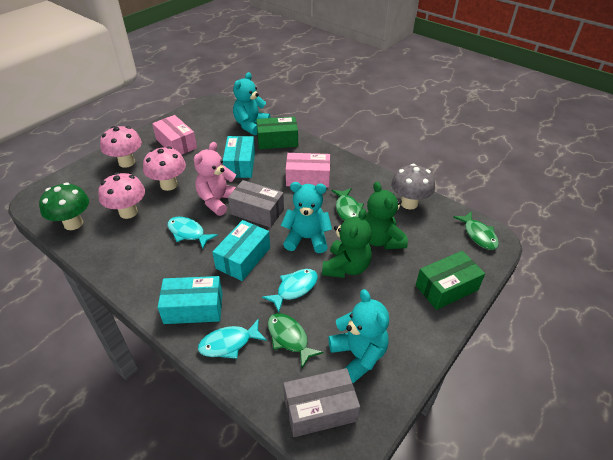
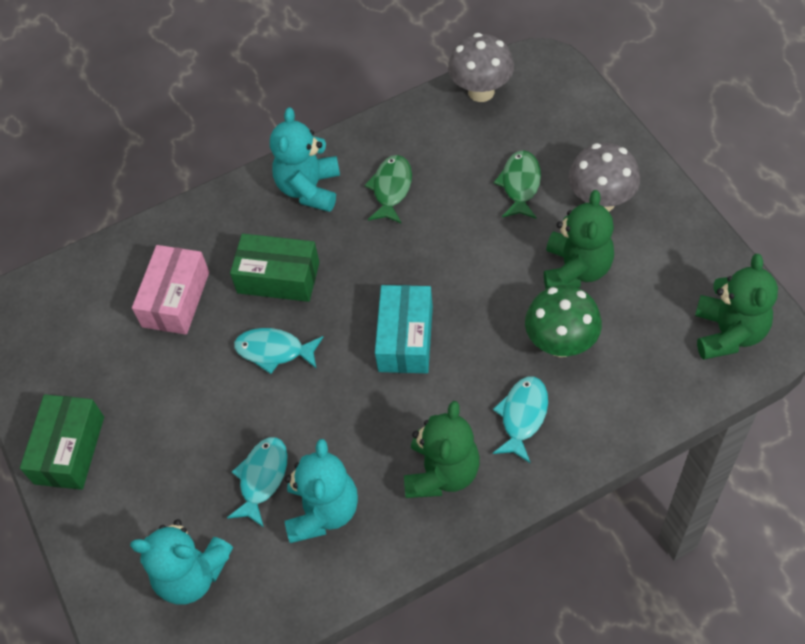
green fish: 3 -> 2
green teddy bear: 2 -> 3
grey box: 2 -> 0
grey mushroom: 1 -> 2
pink box: 2 -> 1
pink mushroom: 3 -> 0
pink teddy bear: 1 -> 0
turquoise box: 3 -> 1

